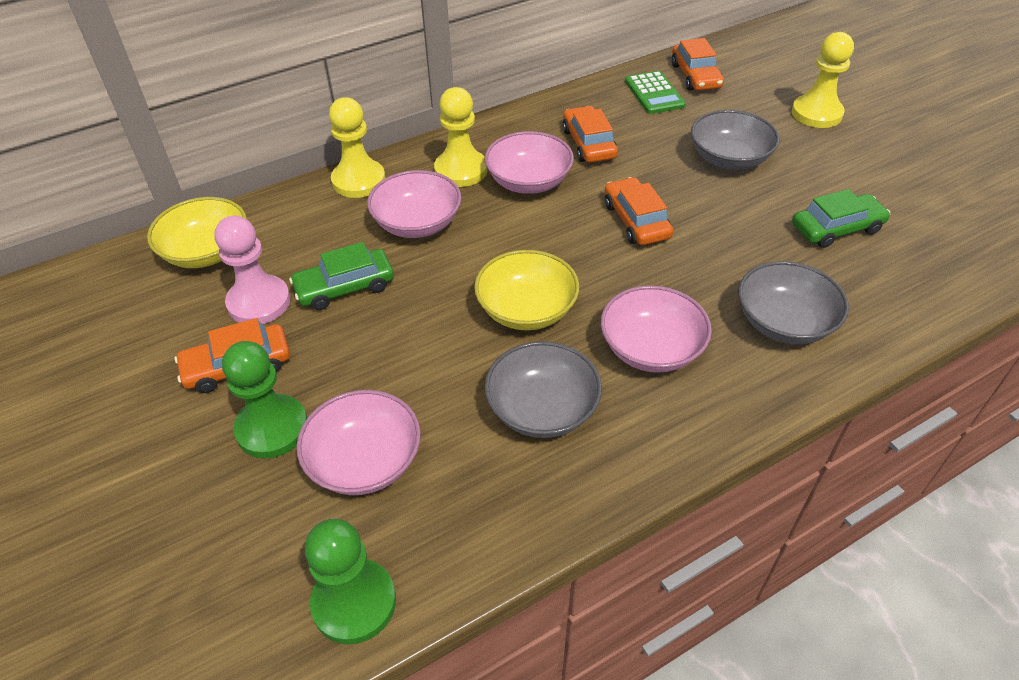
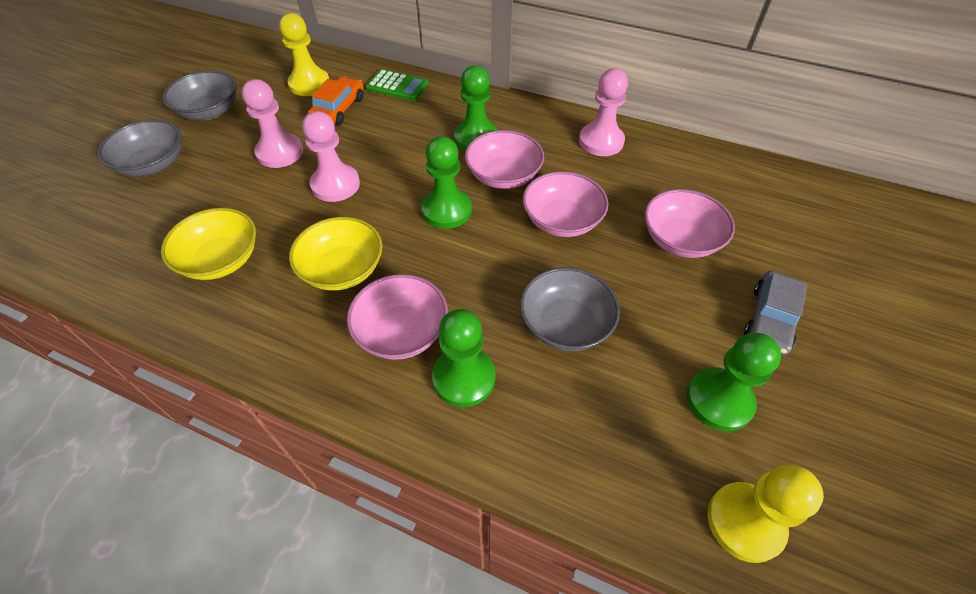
green car: 2 -> 0
green pawn: 2 -> 4
grey car: 0 -> 1
orange car: 4 -> 1
pink pawn: 1 -> 3
yellow pawn: 3 -> 2

